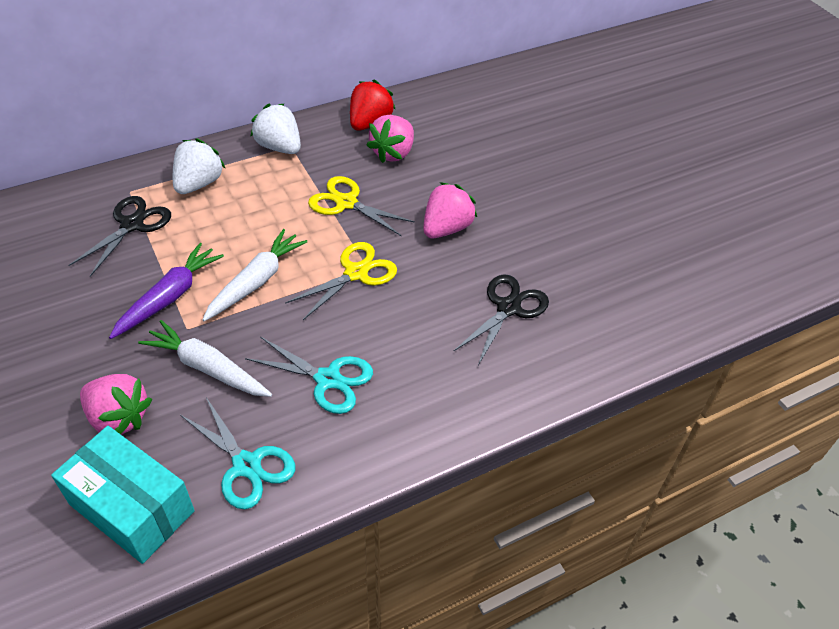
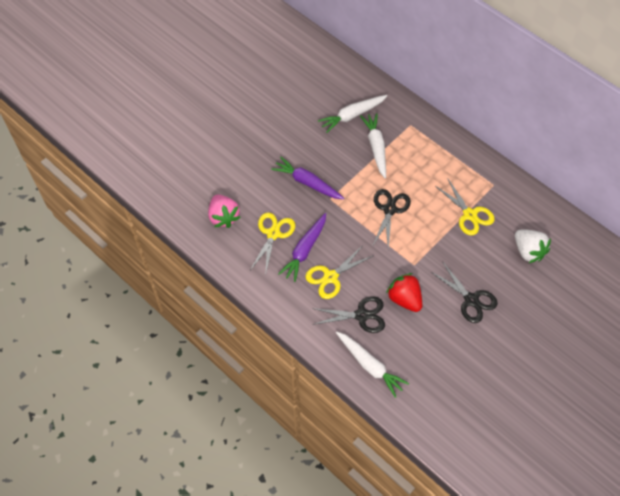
black scissors: 2 -> 3
pink strawberry: 3 -> 1
purple carrot: 1 -> 2
turquoise box: 1 -> 0
turquoise scissors: 2 -> 0
white carrot: 2 -> 3
white strawberry: 2 -> 1
yellow scissors: 2 -> 3

